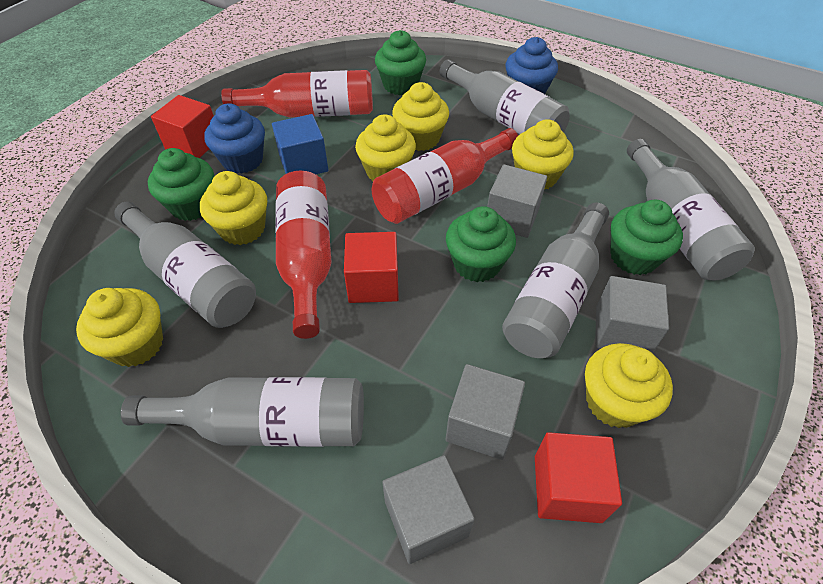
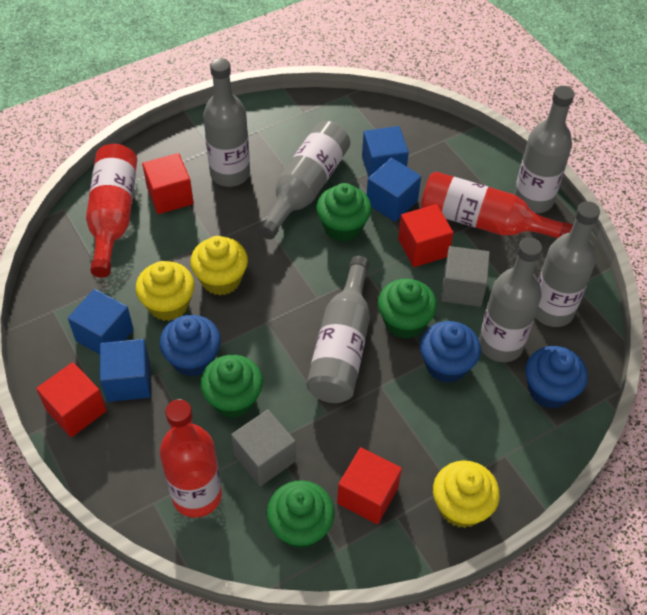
blue cube: 1 -> 4
blue cupcake: 2 -> 3
grey bottle: 5 -> 6
grey cube: 4 -> 2
red cube: 3 -> 4
yellow cupcake: 6 -> 3

